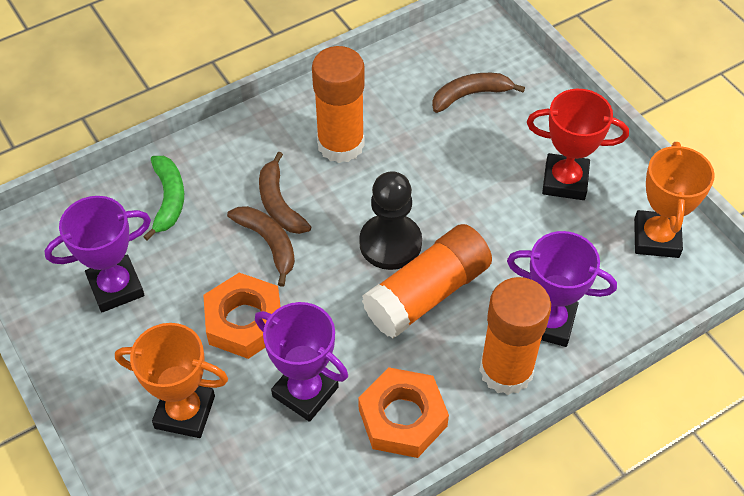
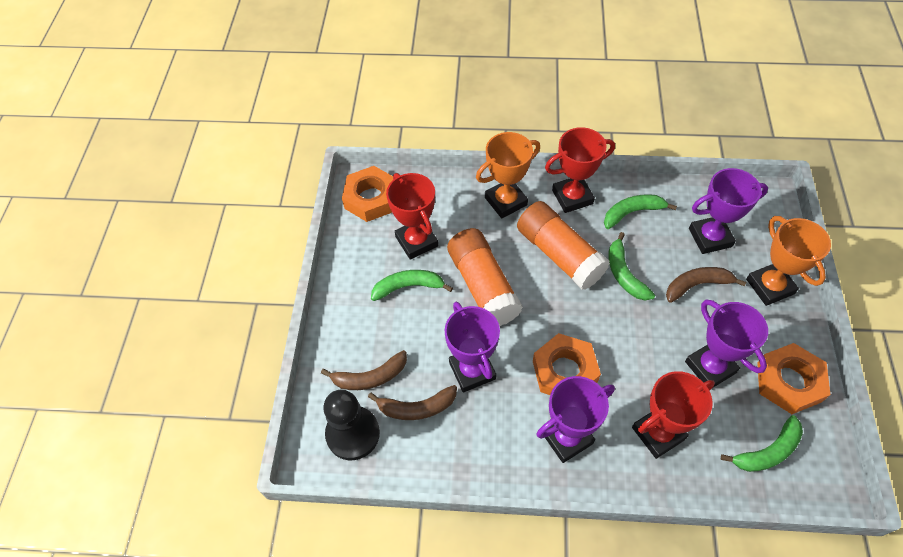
green banana: 1 -> 4
orange glue stick: 3 -> 2
orange nut: 2 -> 3
purple trophy: 3 -> 4
red trophy: 1 -> 3

